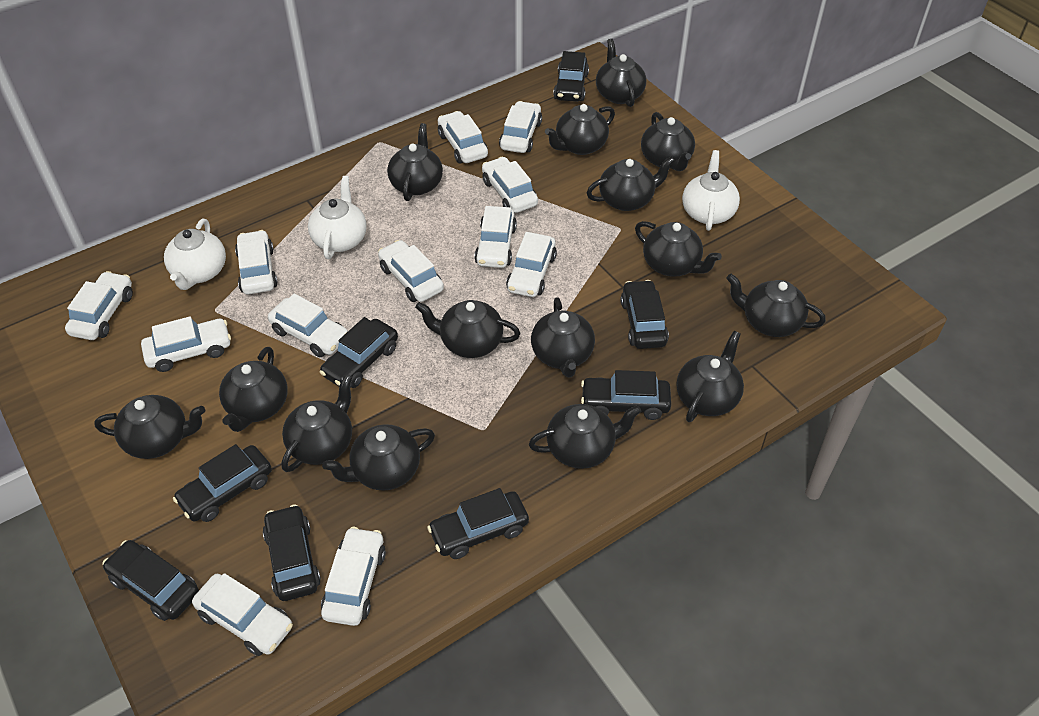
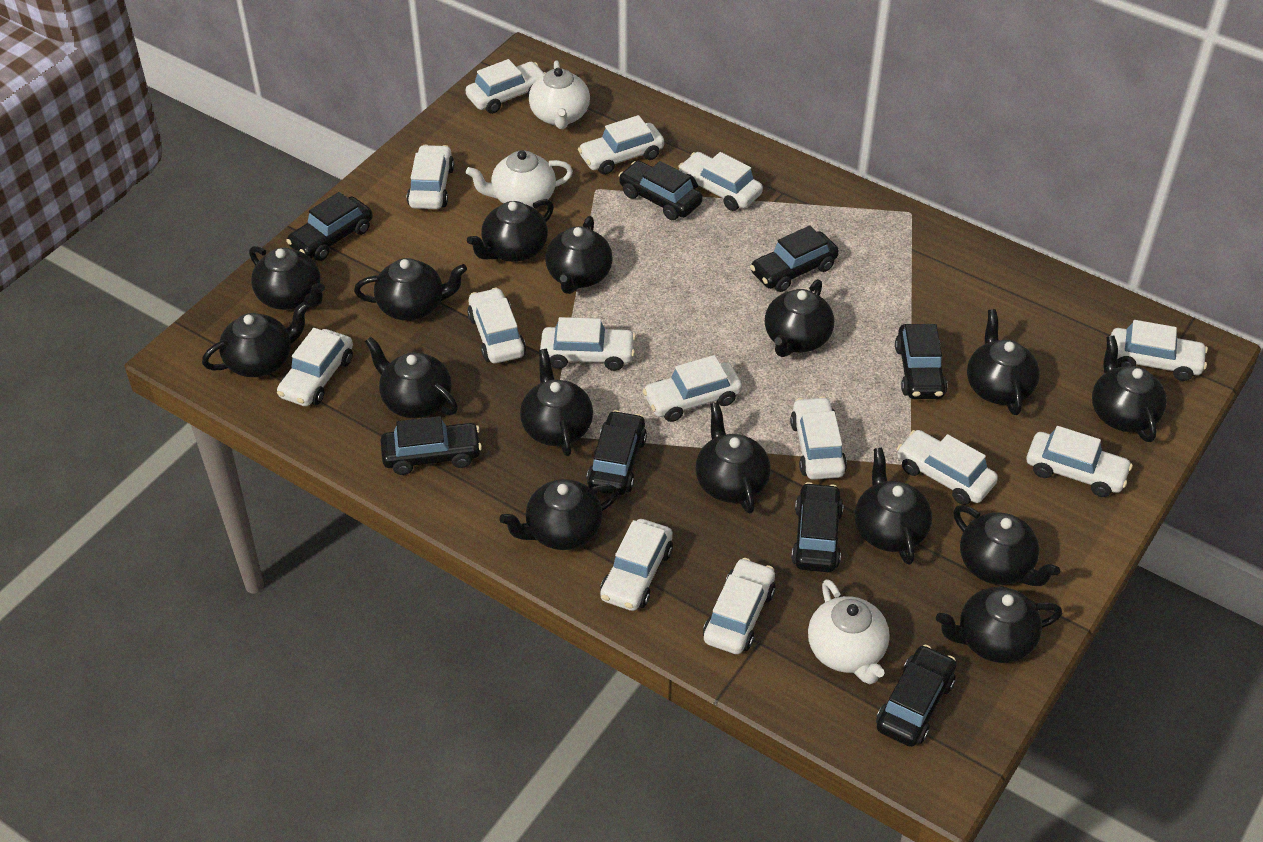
white car: 12 -> 14

